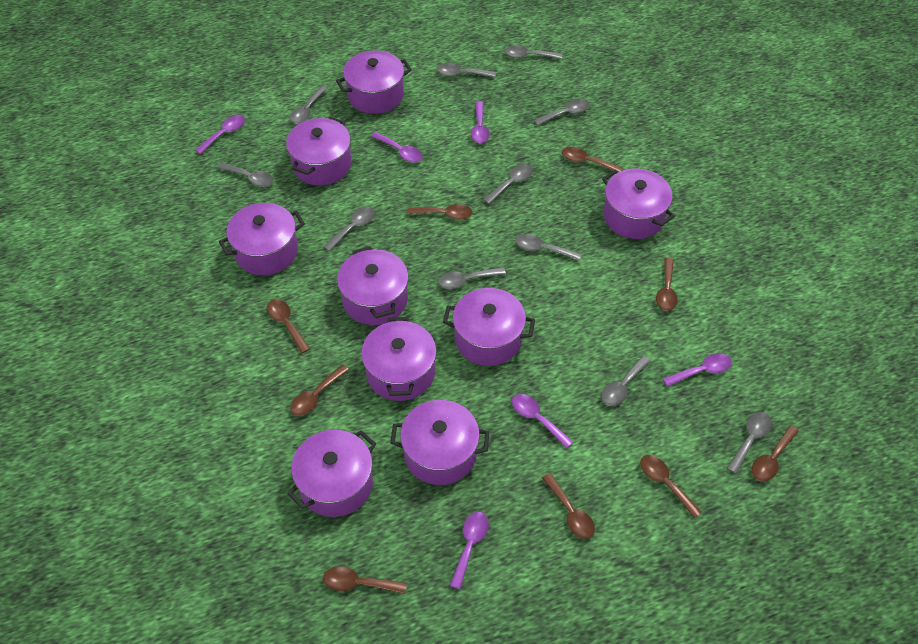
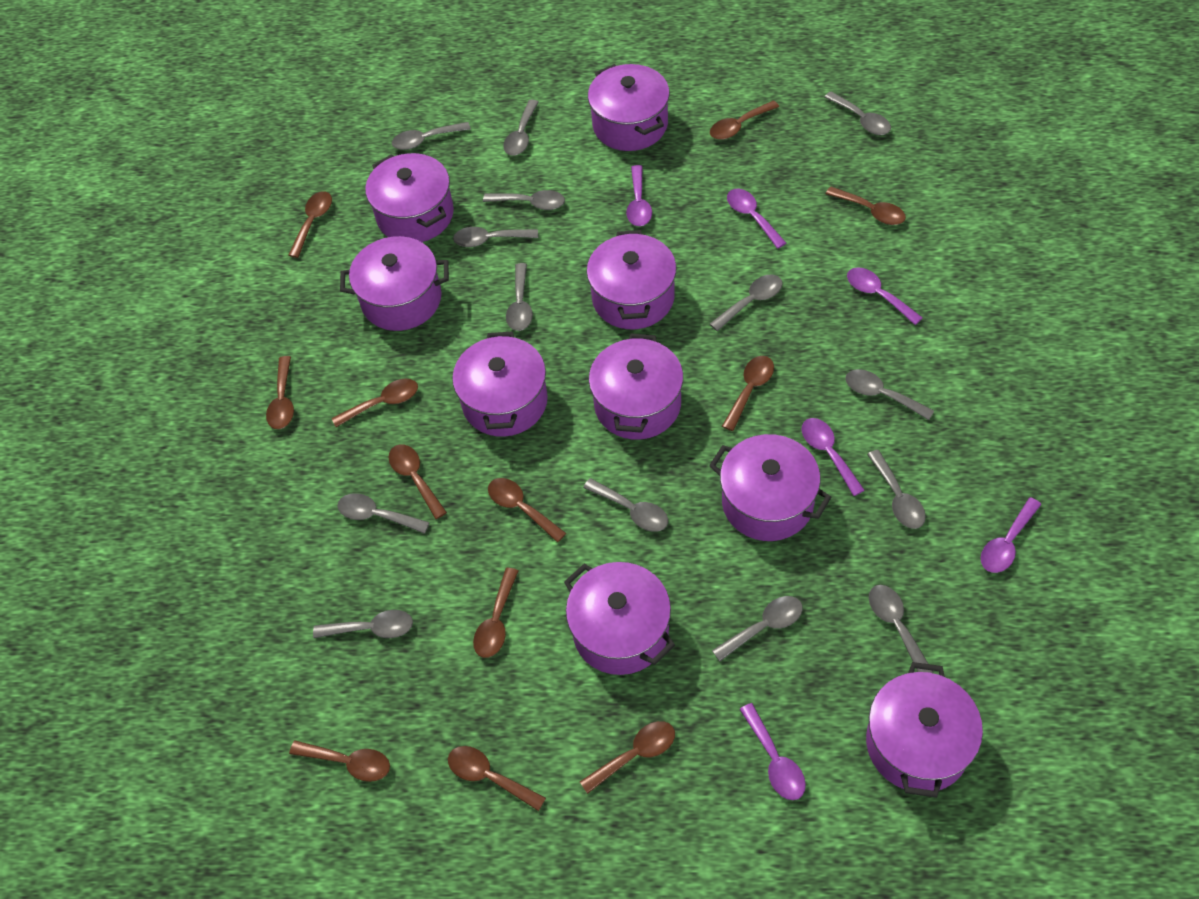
brown spoon: 9 -> 12
grey spoon: 11 -> 14

